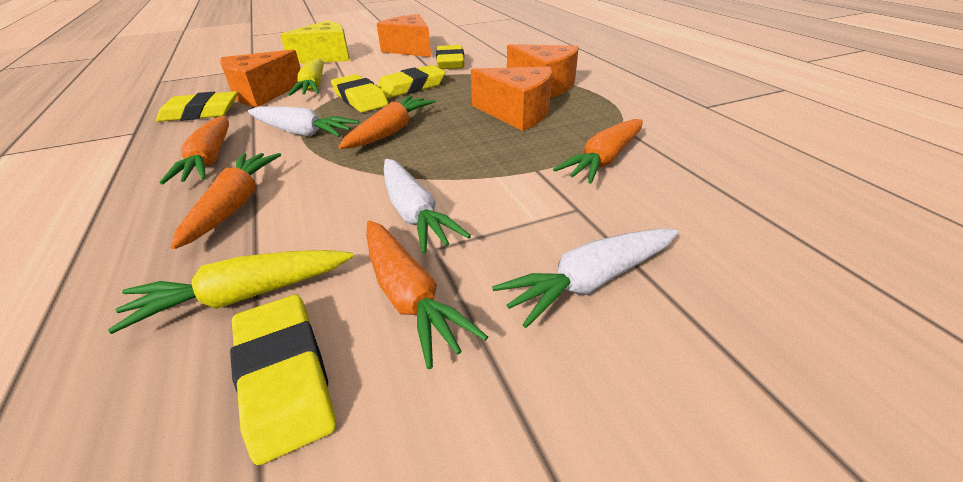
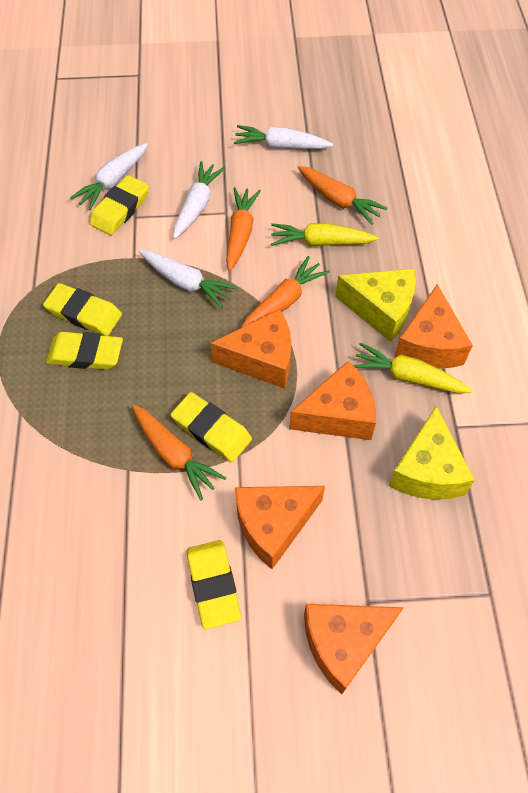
orange carrot: 5 -> 4
orange cheese: 4 -> 5
white carrot: 3 -> 4
yellow cheese: 1 -> 2

